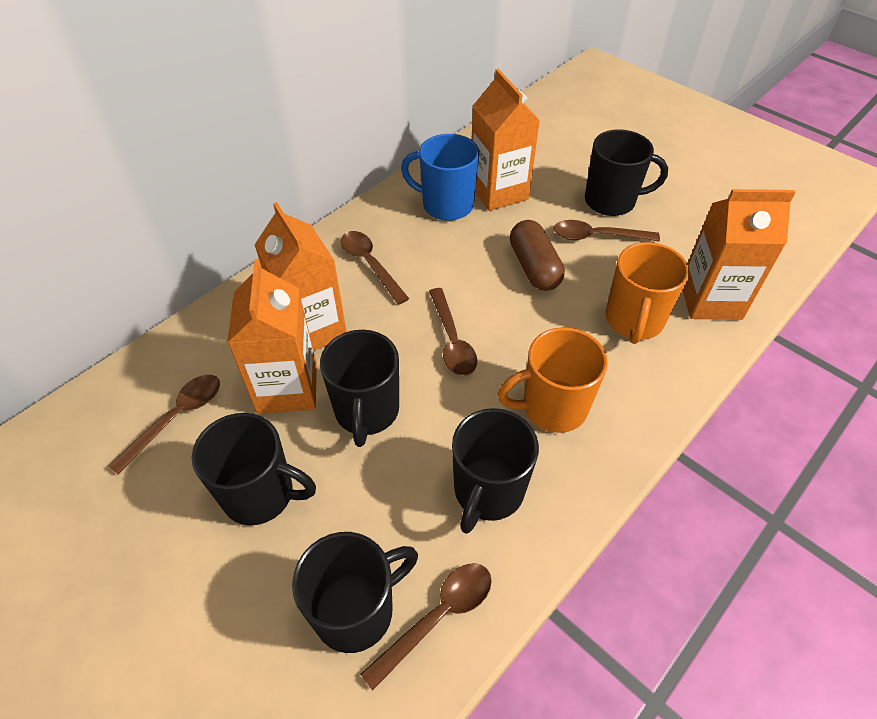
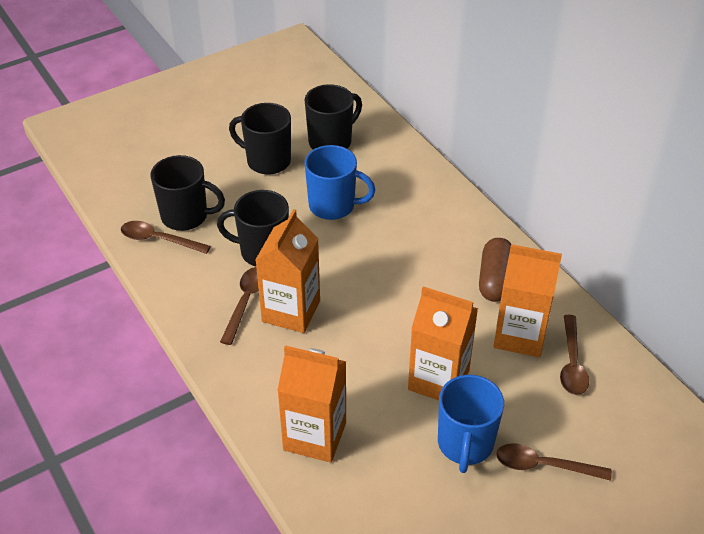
black mug: 5 -> 4
blue mug: 1 -> 2
brown spoon: 5 -> 4
orange mug: 2 -> 0

